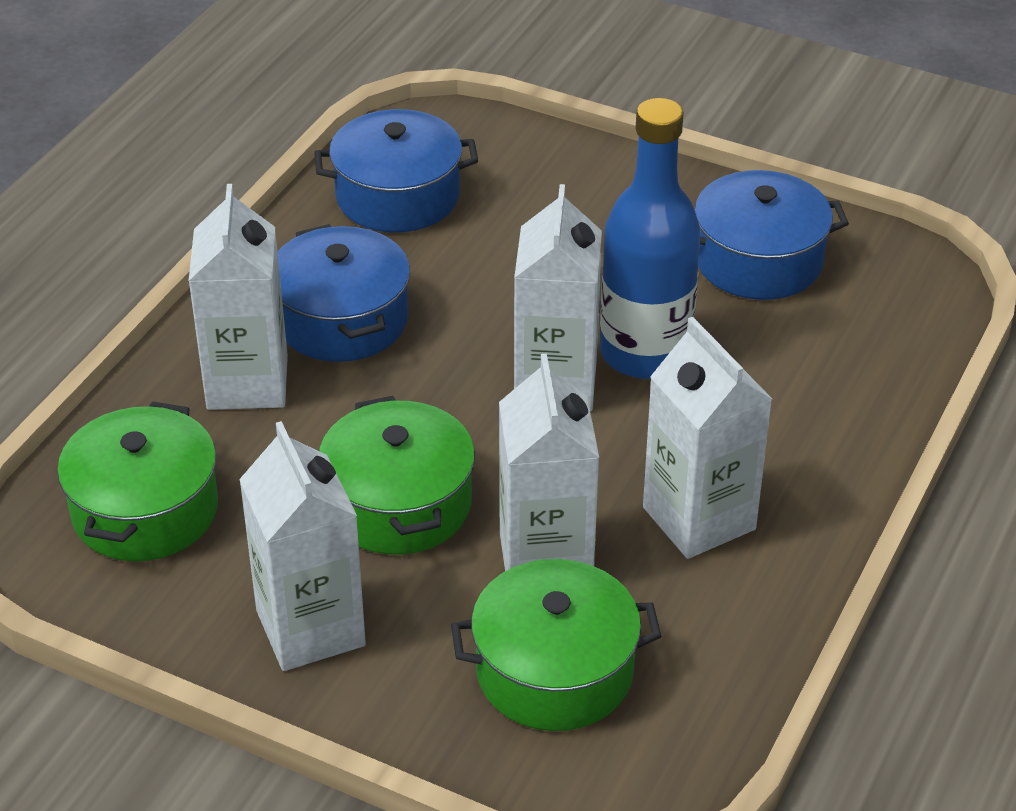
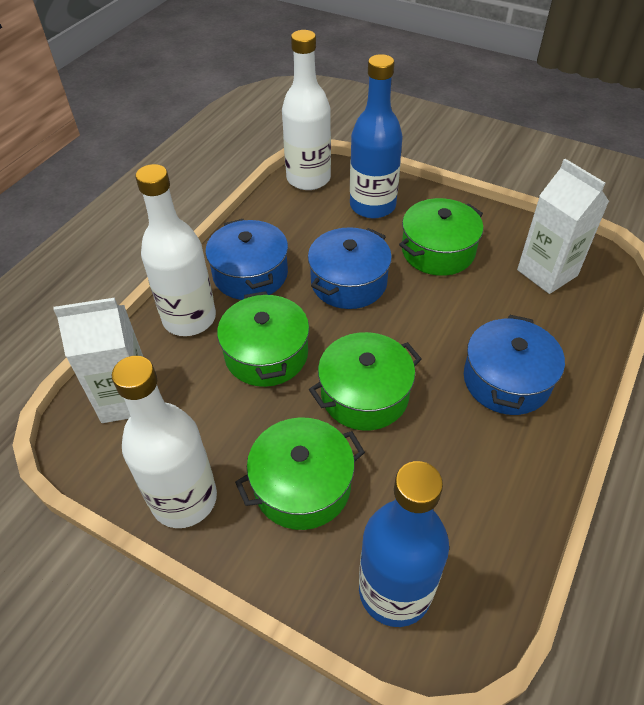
blue bottle: 1 -> 2
green pot: 3 -> 4
white bottle: 0 -> 3
white carton: 5 -> 2

